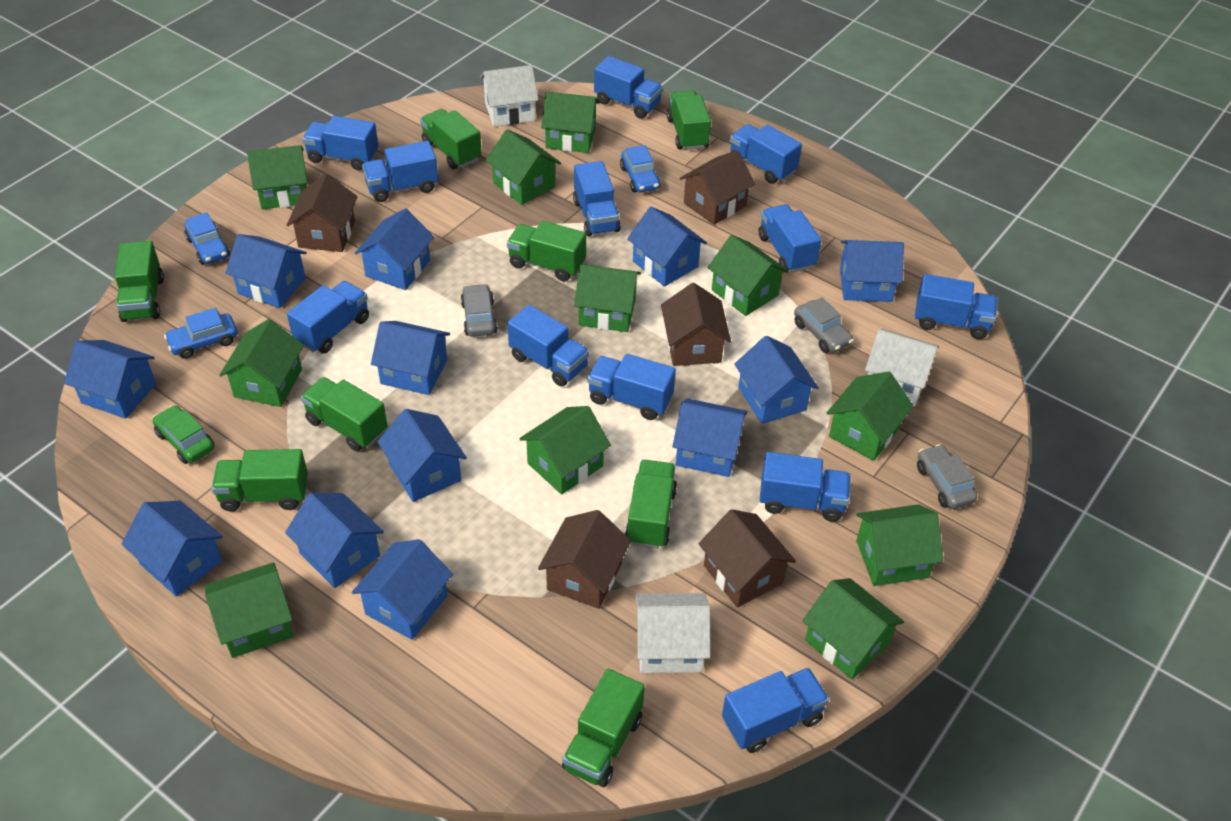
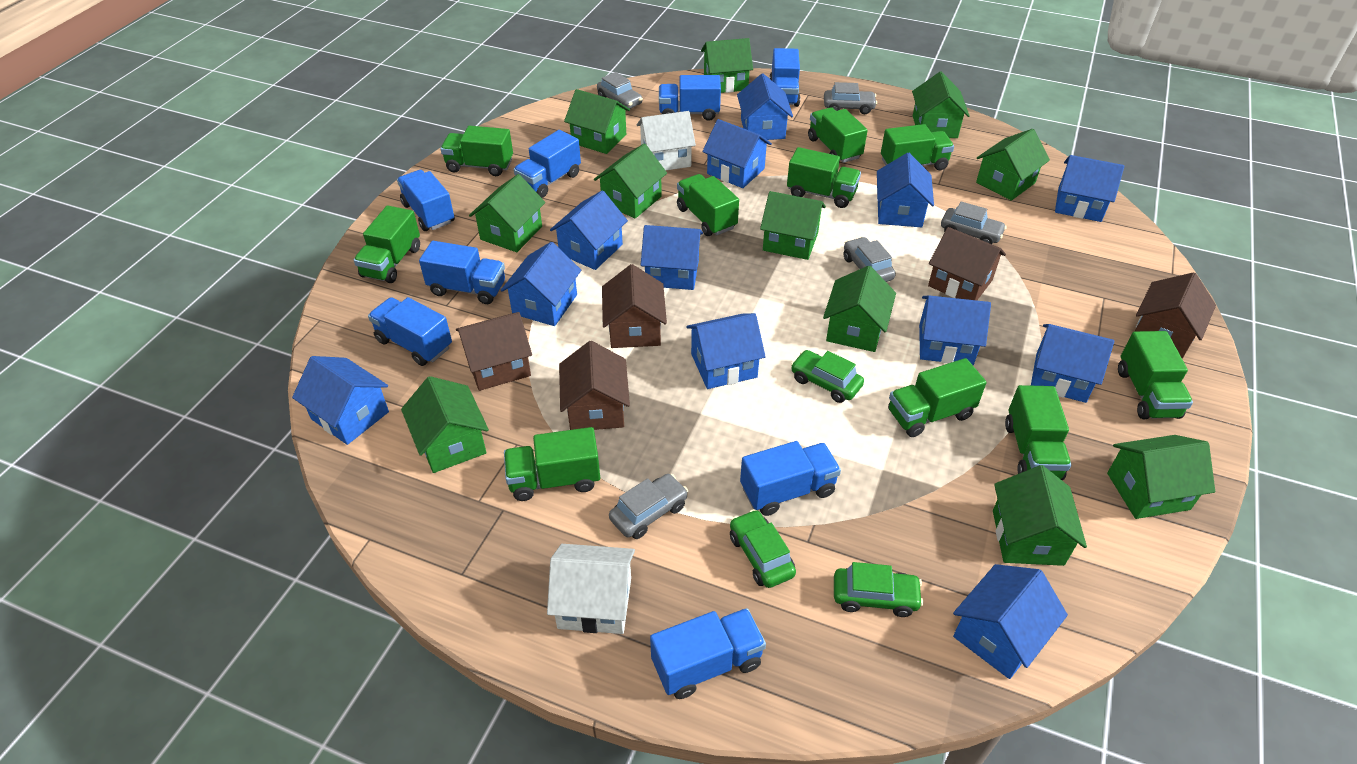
blue car: 3 -> 0
blue truck: 12 -> 8
green car: 1 -> 3
green truck: 8 -> 10
grey car: 3 -> 5
white house: 3 -> 2

